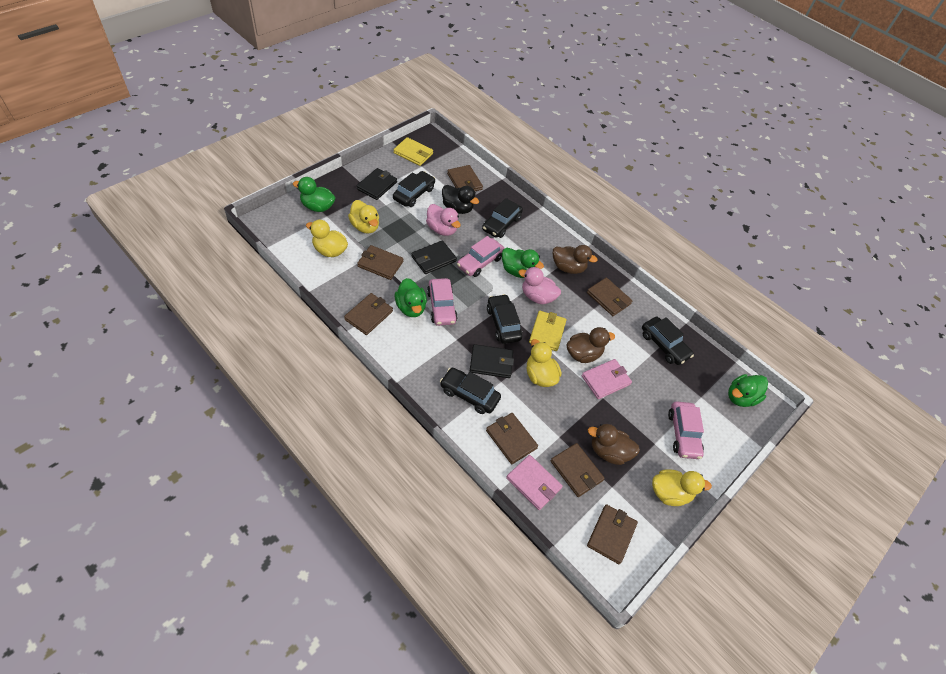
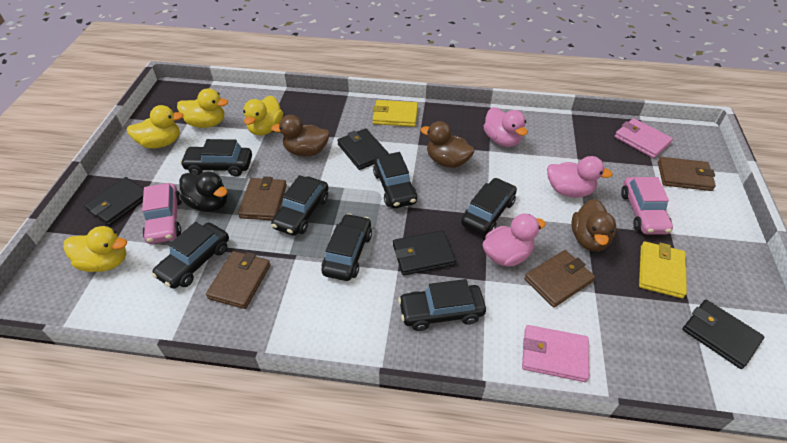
black car: 5 -> 7
black wallet: 3 -> 4
brown wallet: 7 -> 4
green duck: 4 -> 0
pink car: 3 -> 2
pink duck: 2 -> 3

